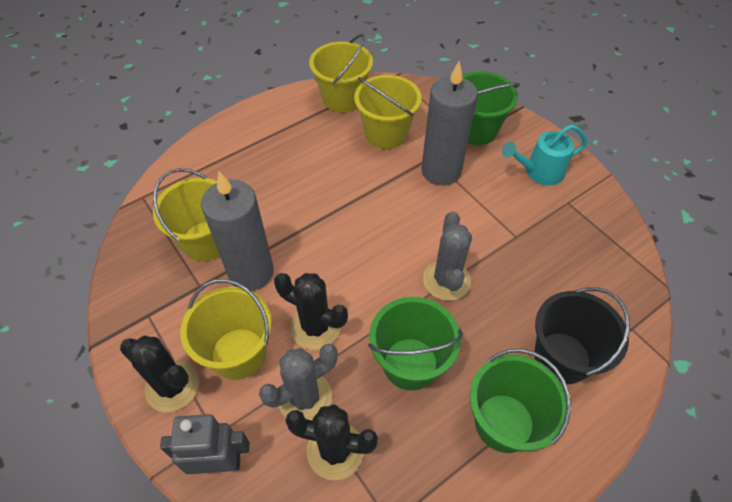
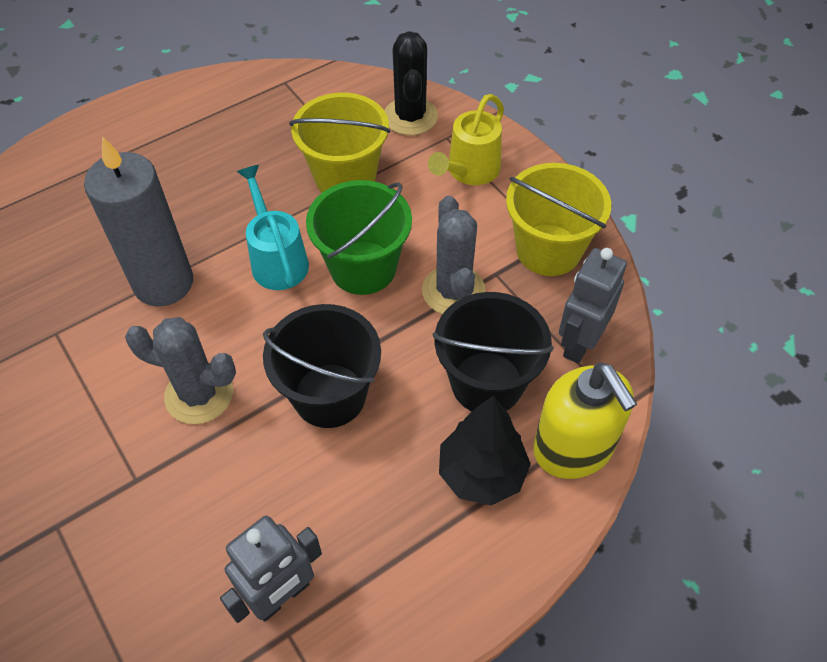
black bucket: 1 -> 2
black cactus: 3 -> 1
black tree: 0 -> 1
green bucket: 3 -> 1
grey candle: 2 -> 1
grey robot: 1 -> 2
yellow bucket: 4 -> 2
yellow soap dispenser: 0 -> 1
yellow watering can: 0 -> 1

